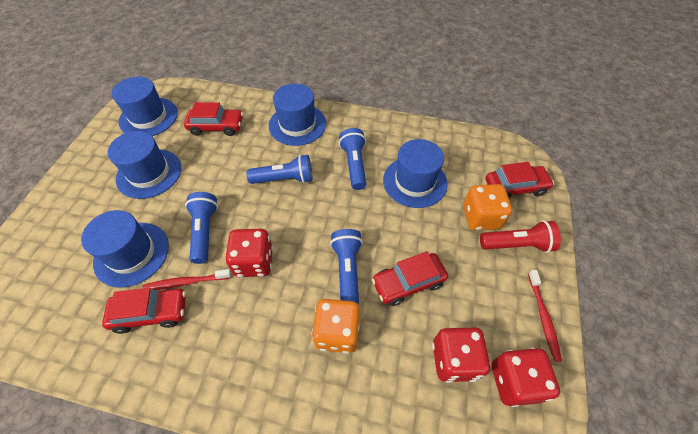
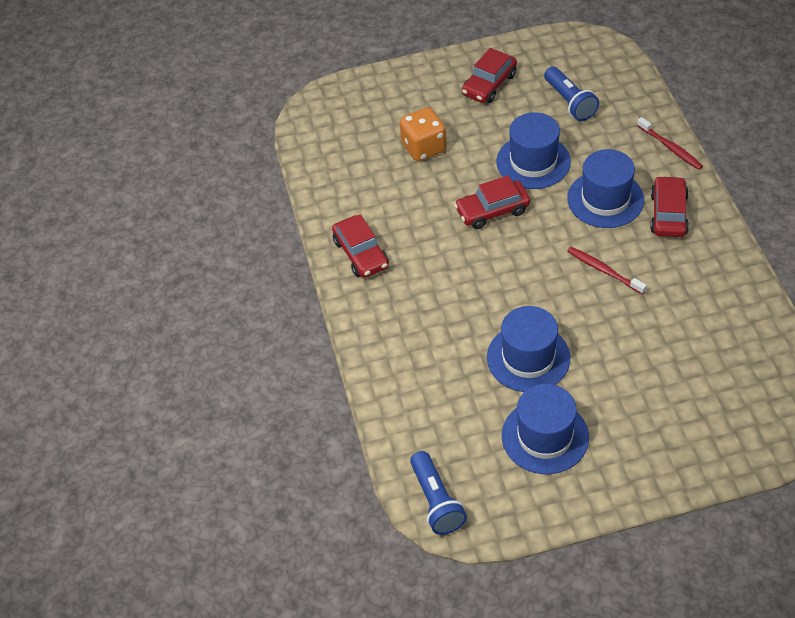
blue flashlight: 4 -> 2
blue hat: 5 -> 4
orange dice: 2 -> 1
red dice: 3 -> 0
red flashlight: 1 -> 0

